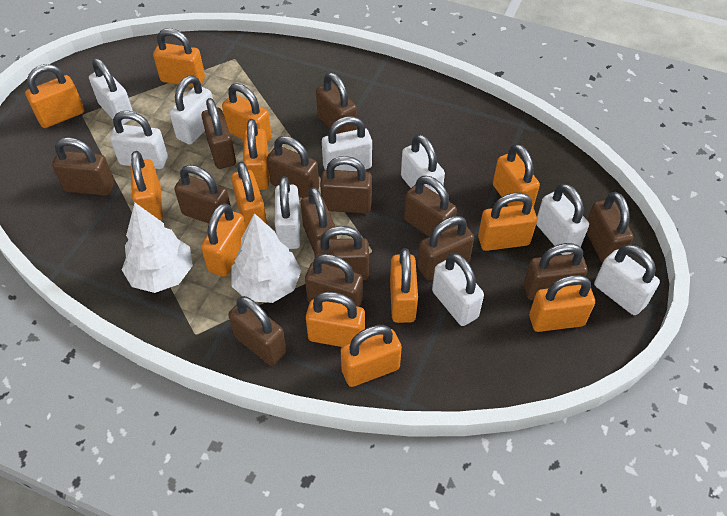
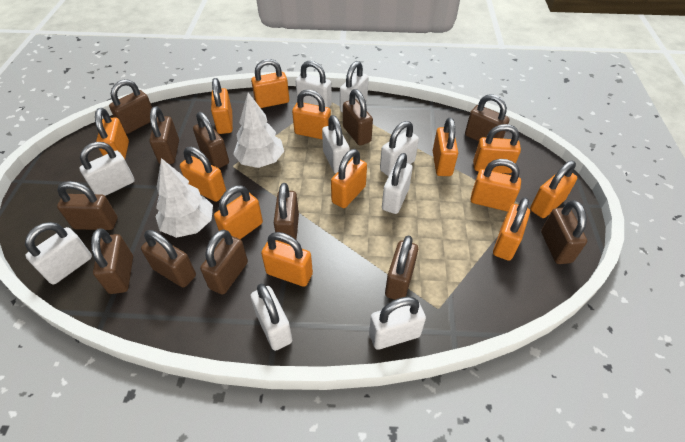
brown padlock: 14 -> 12

